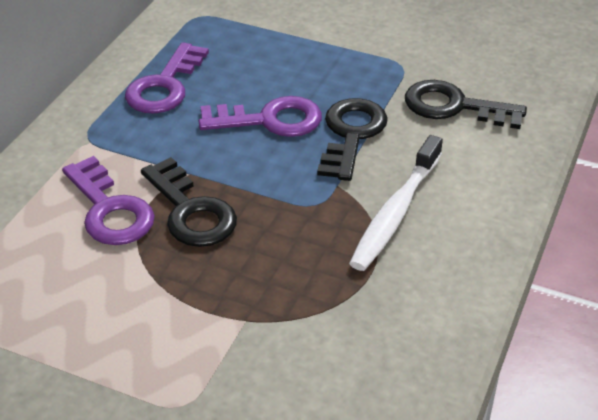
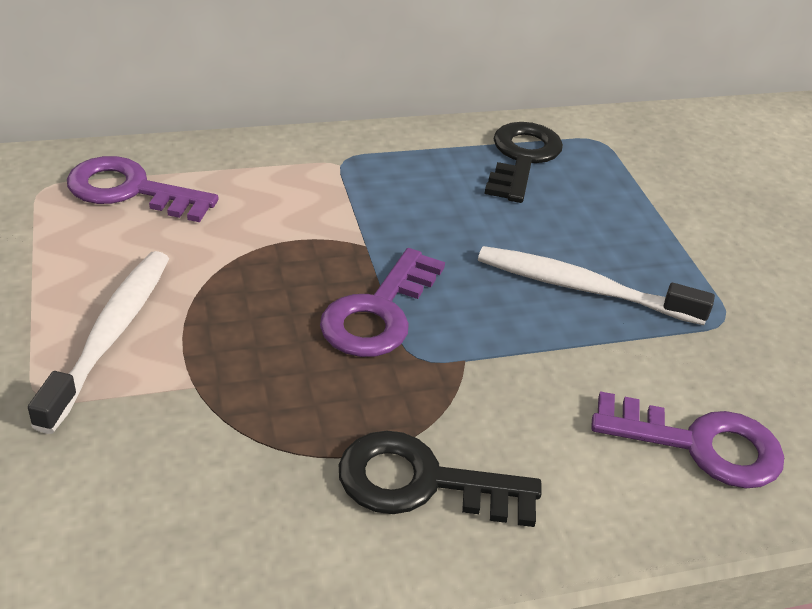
black key: 3 -> 2
white toothbrush: 1 -> 2

